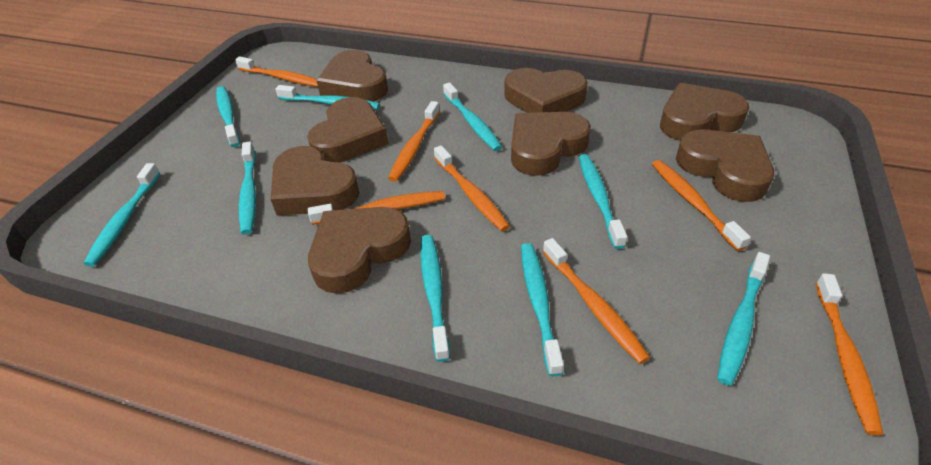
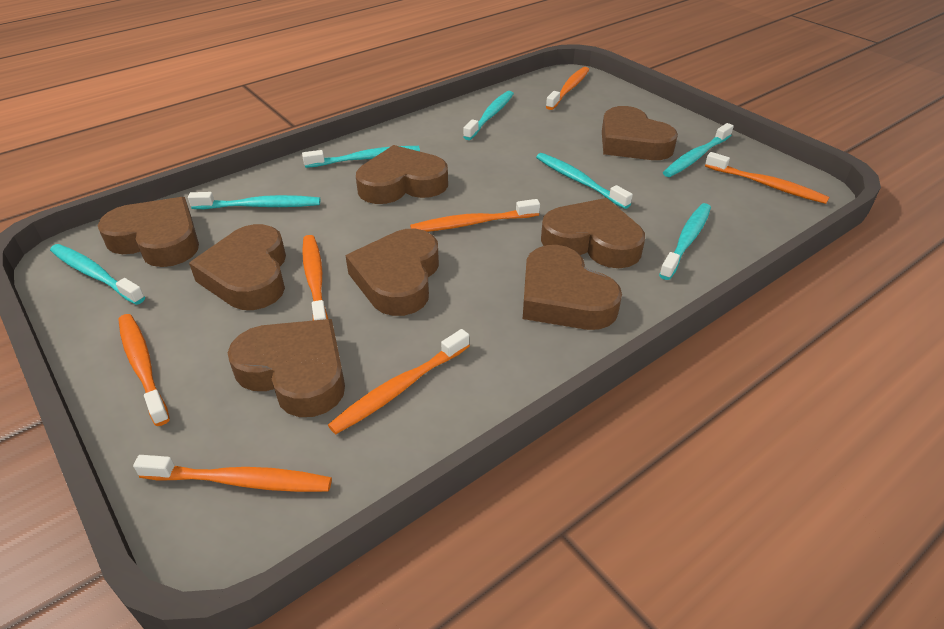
turquoise toothbrush: 9 -> 7

